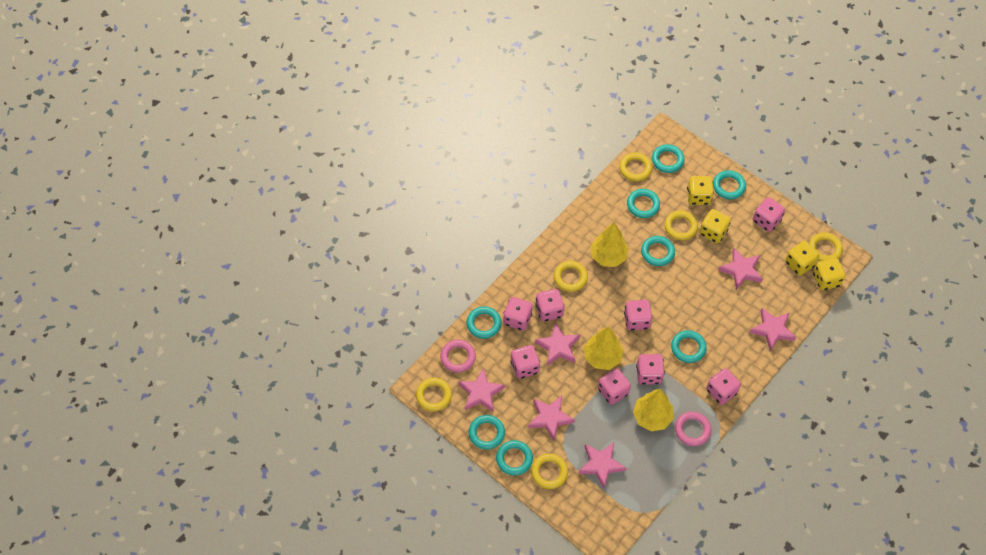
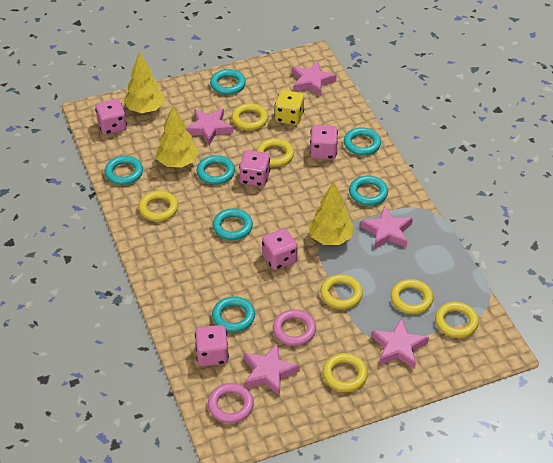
pink dice: 8 -> 5
pink star: 6 -> 5
turquoise ring: 8 -> 7
yellow dice: 4 -> 1
yellow ring: 6 -> 7

